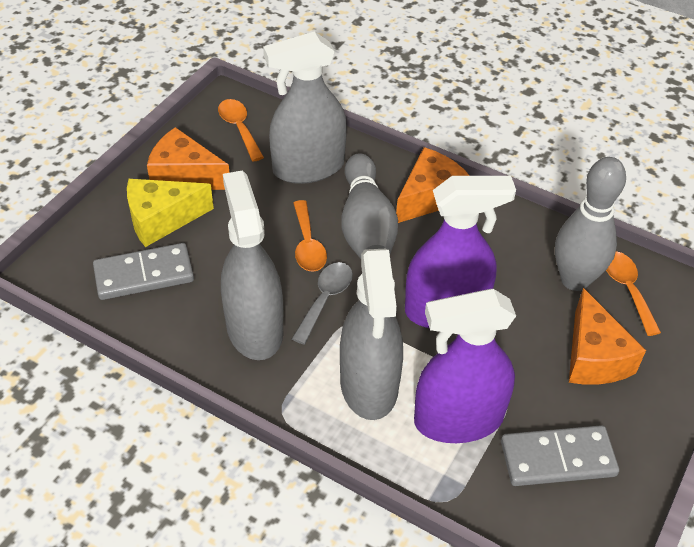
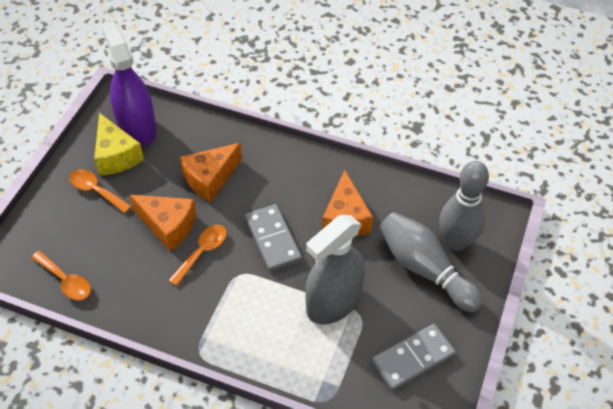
grey spoon: 1 -> 0
grey spray bottle: 3 -> 1
purple spray bottle: 2 -> 1

